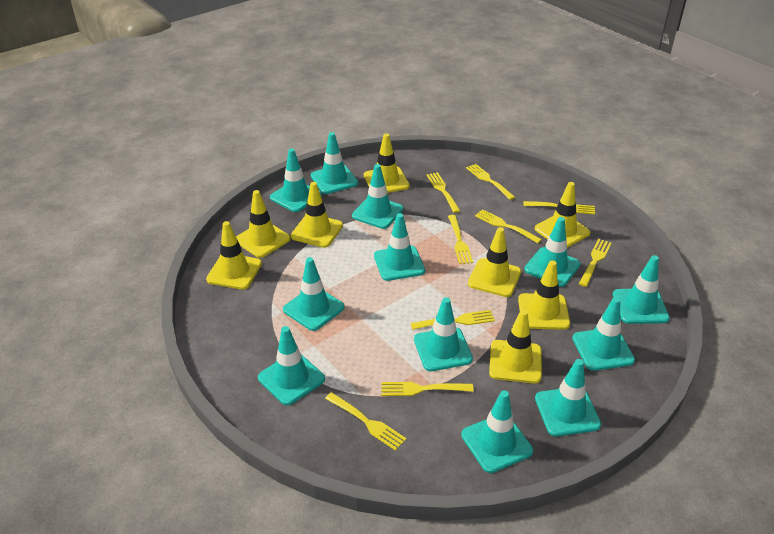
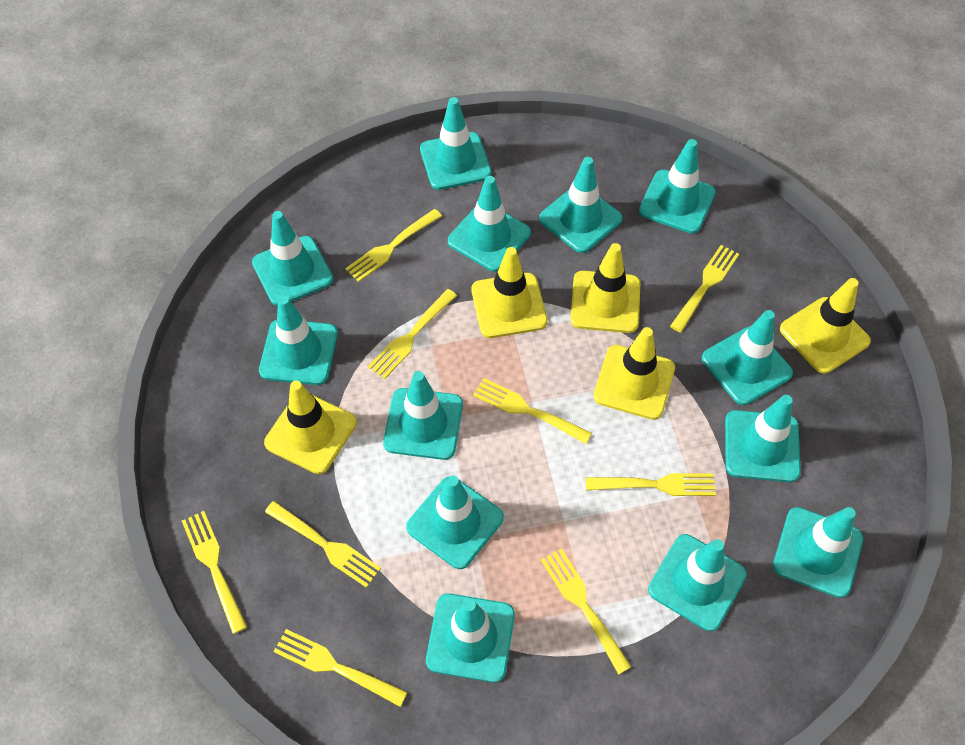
turquoise traffic cone: 12 -> 13
yellow traffic cone: 8 -> 5

